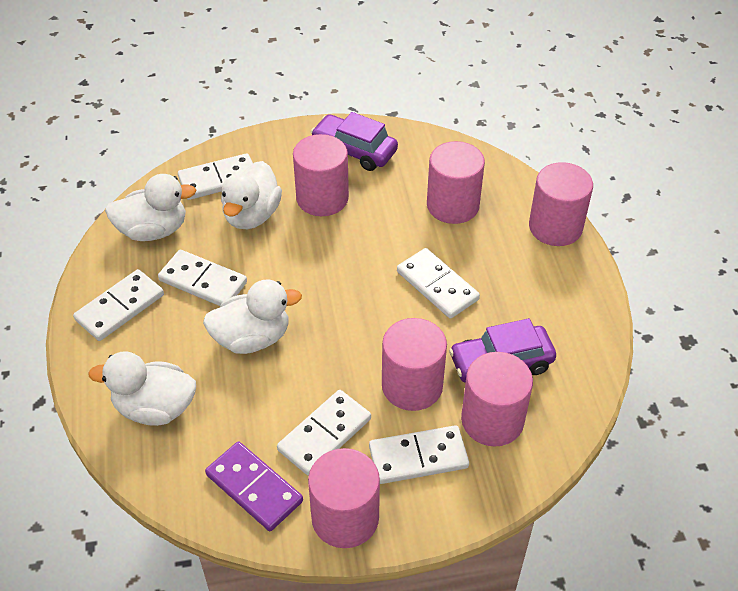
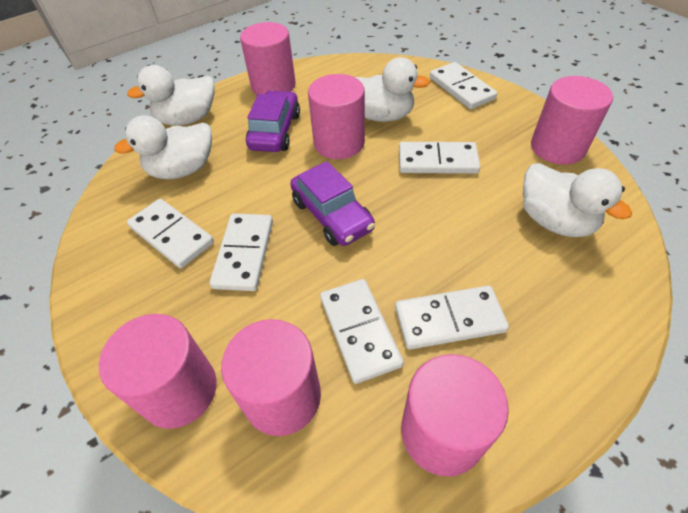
purple domino: 1 -> 0

